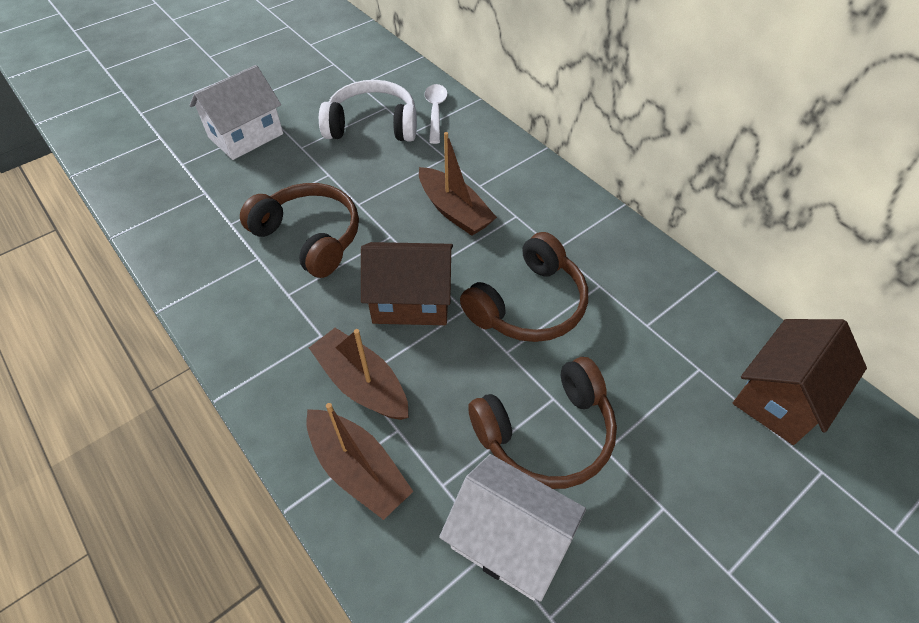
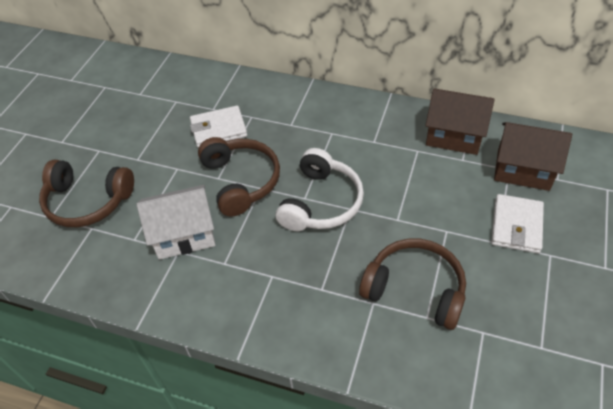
brown boat: 3 -> 0
white house: 2 -> 1
white spoon: 1 -> 0
white wallet: 0 -> 2

